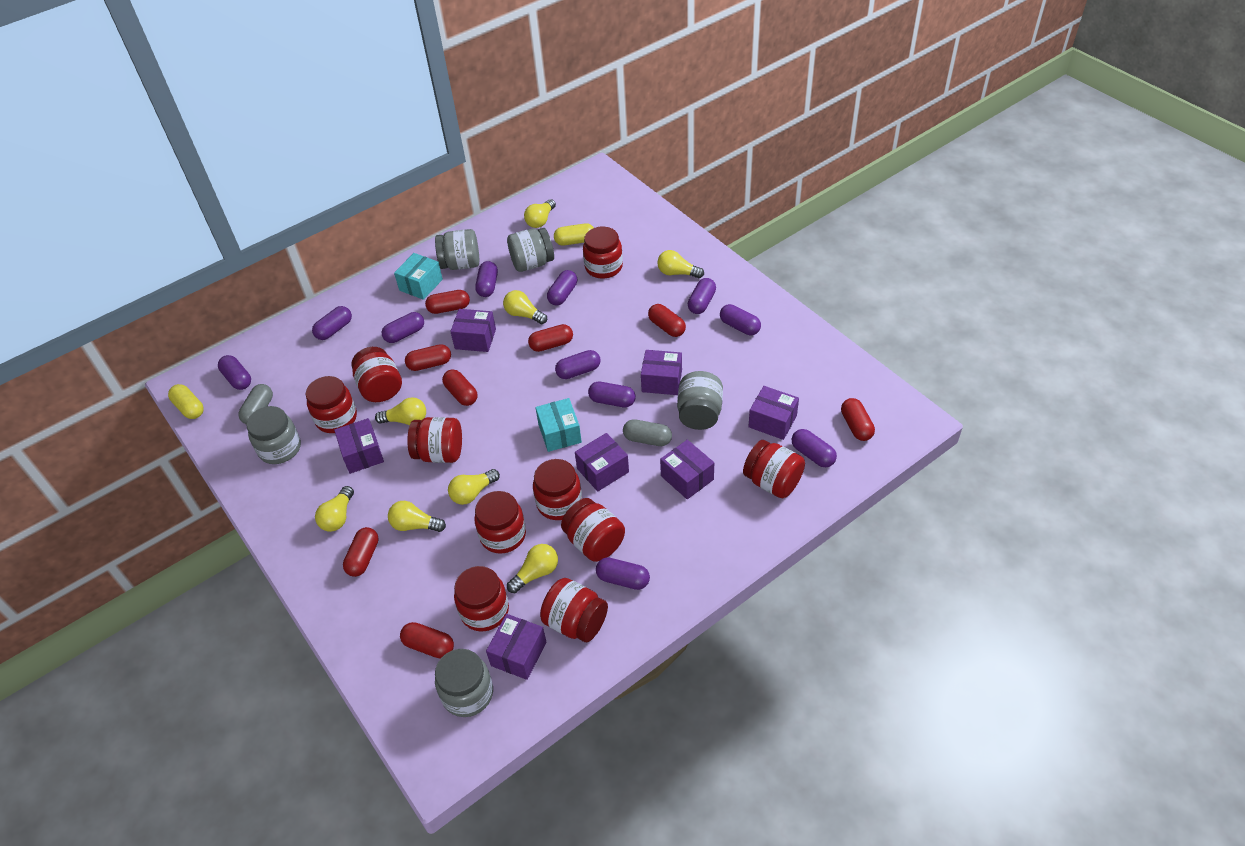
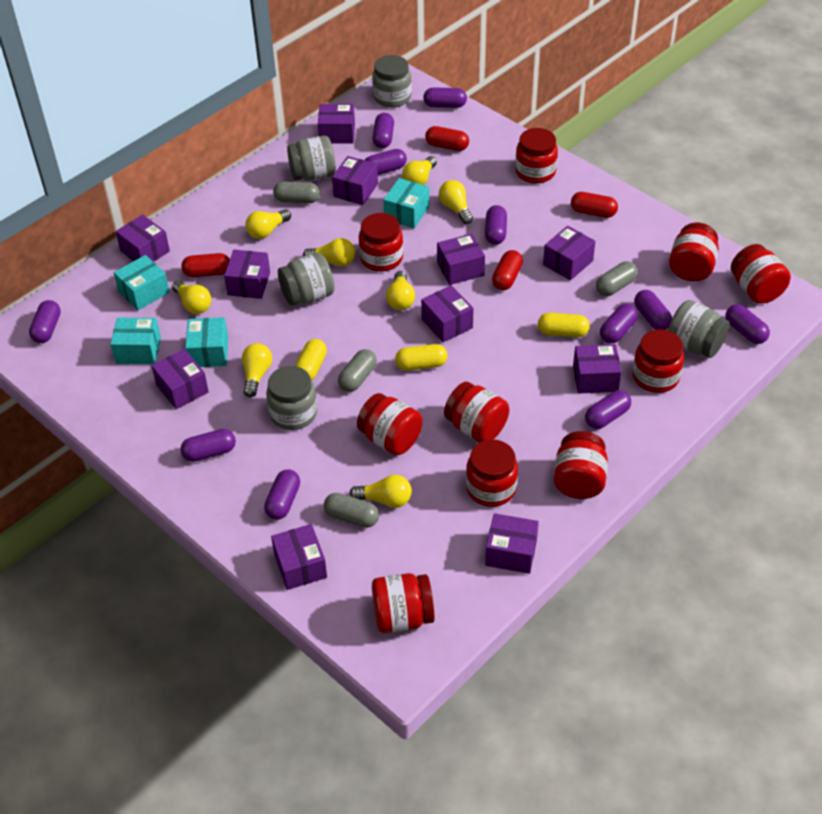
grey capsule: 2 -> 4
purple box: 7 -> 11
red capsule: 8 -> 4
turquoise box: 2 -> 4
yellow capsule: 2 -> 3

